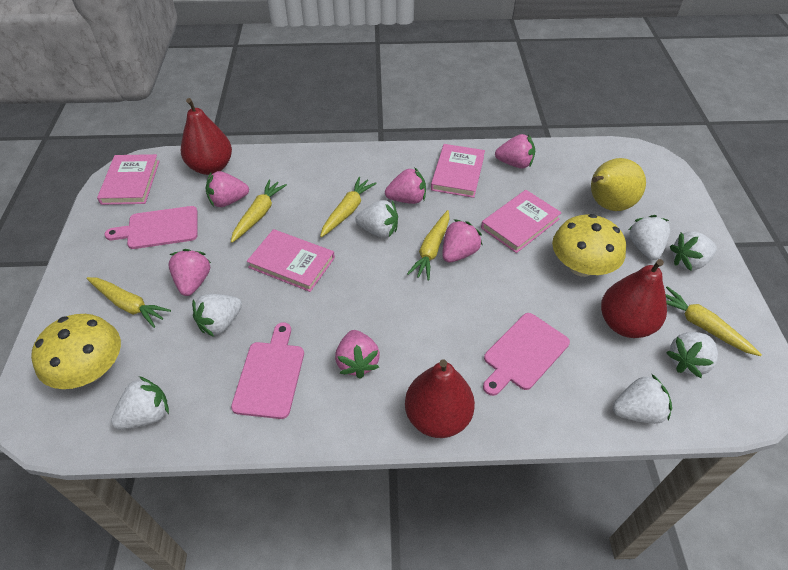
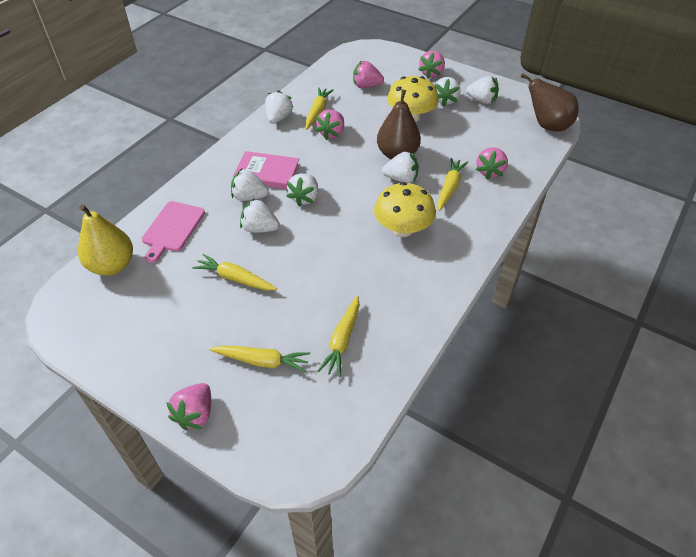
brown pear: 0 -> 2
pink book: 4 -> 1
pink cutting board: 3 -> 1
pink strawberry: 6 -> 5
red pear: 3 -> 0

